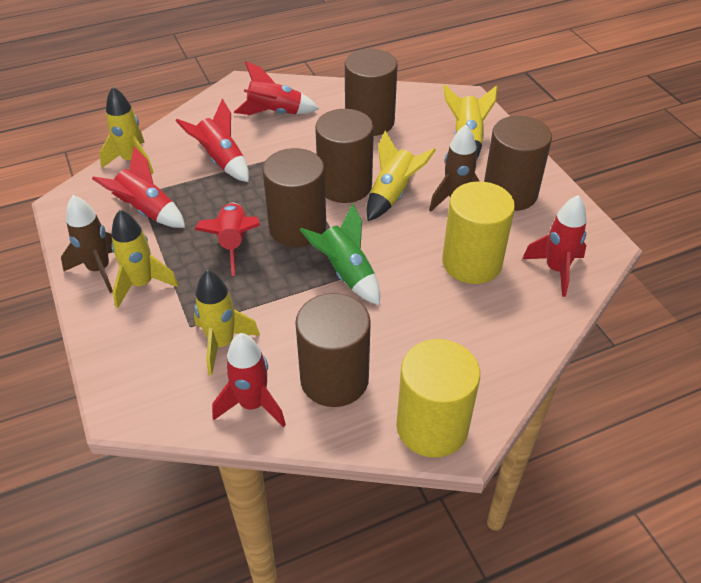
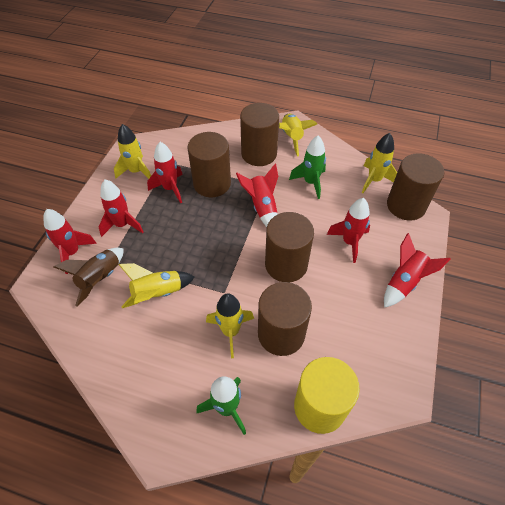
brown rocket: 2 -> 1
green rocket: 1 -> 2
yellow cylinder: 2 -> 1

